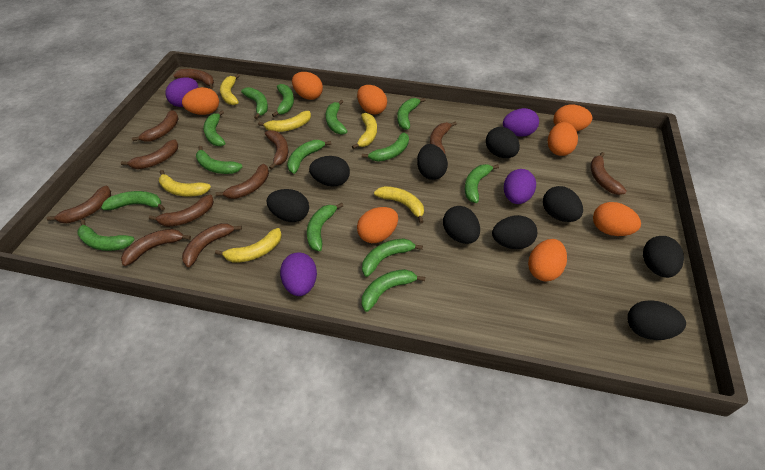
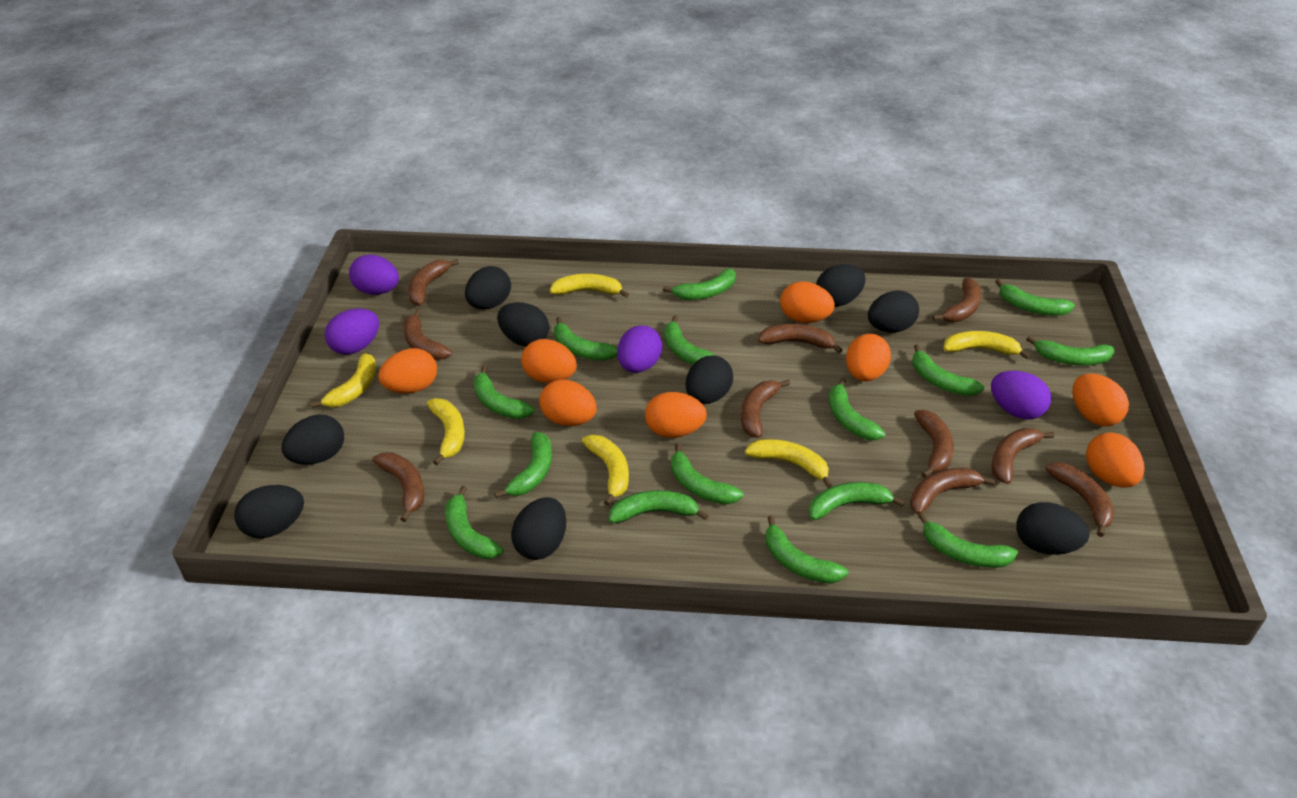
brown banana: 11 -> 10
green banana: 14 -> 15

